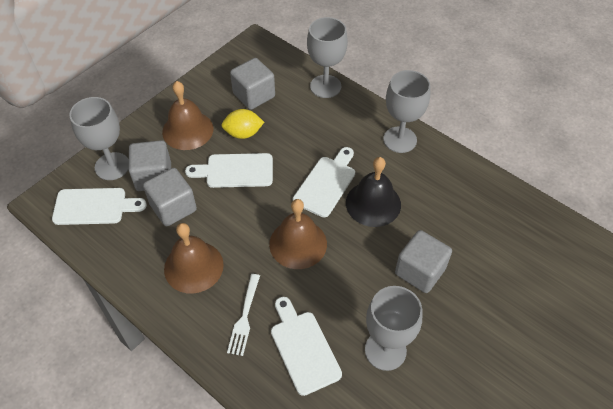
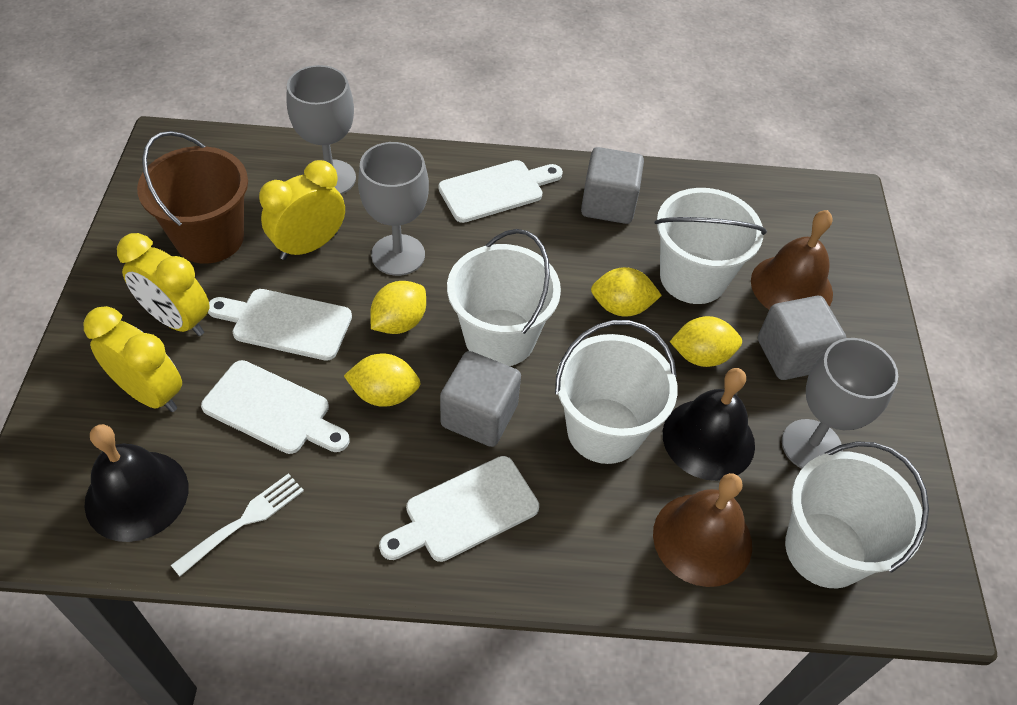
black bell: 1 -> 2
brown bell: 3 -> 2
brown bucket: 0 -> 1
grey cube: 4 -> 3
grey goblet: 4 -> 3
white bucket: 0 -> 4
yellow clock: 0 -> 3
yellow lemon: 1 -> 4

